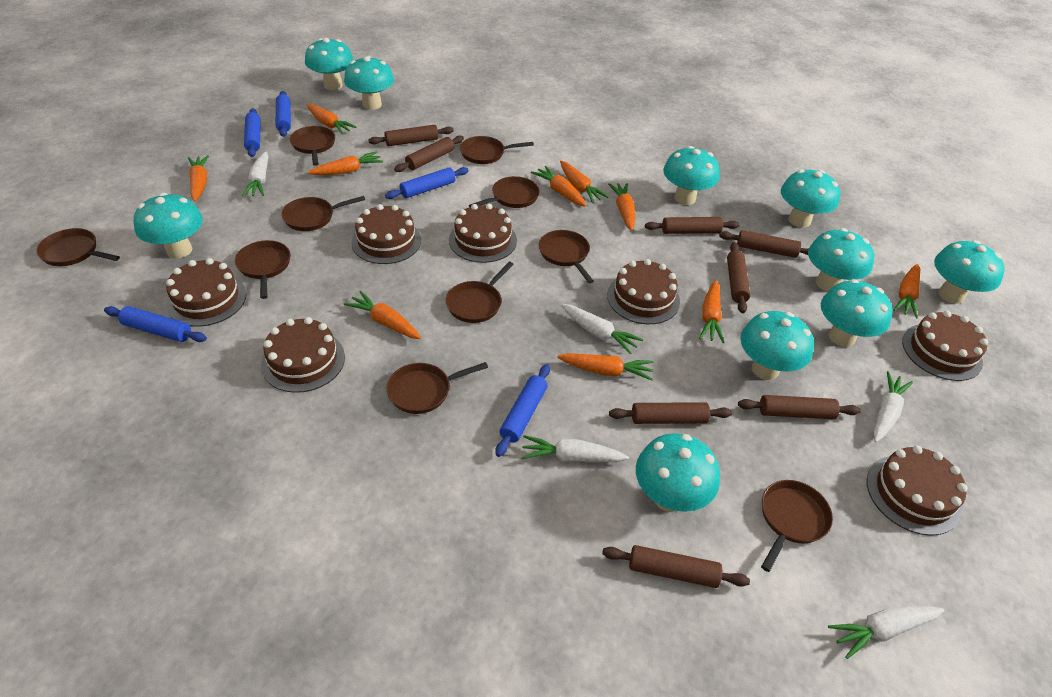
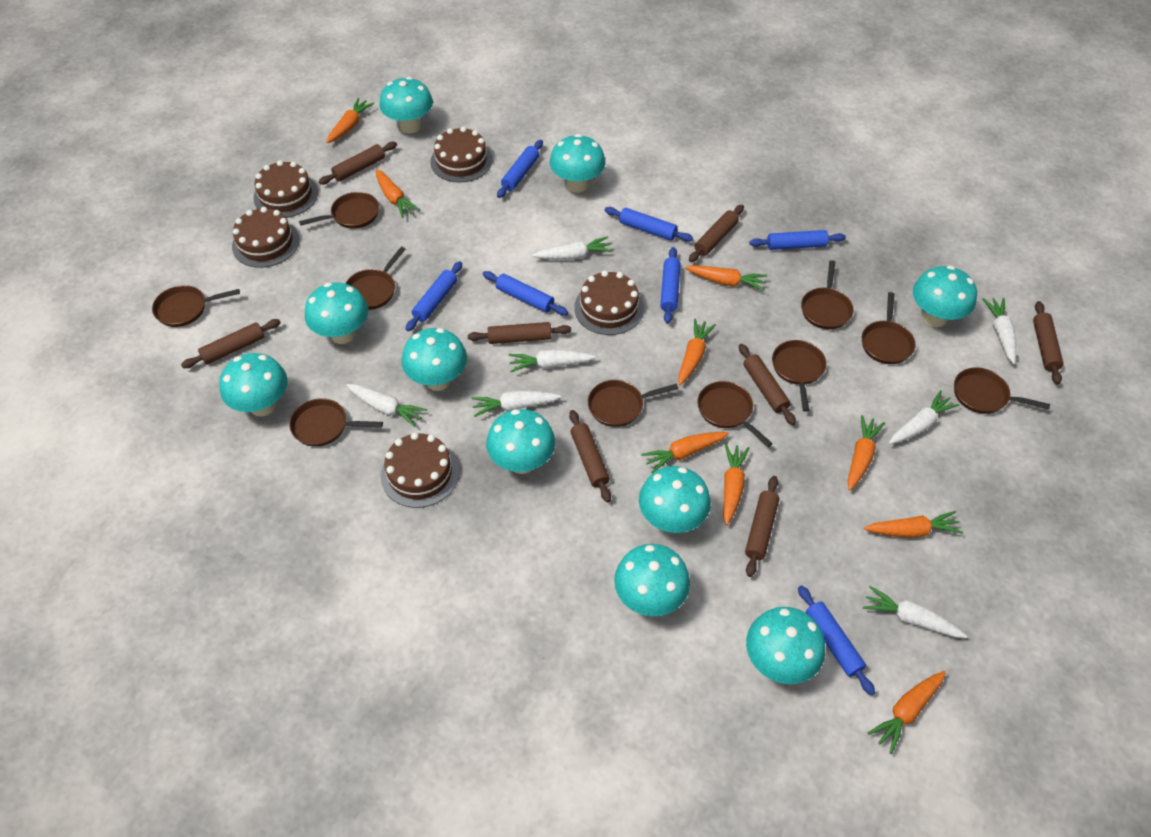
blue rolling pin: 5 -> 7
brown cake: 7 -> 5
orange carrot: 10 -> 9
white carrot: 5 -> 7

